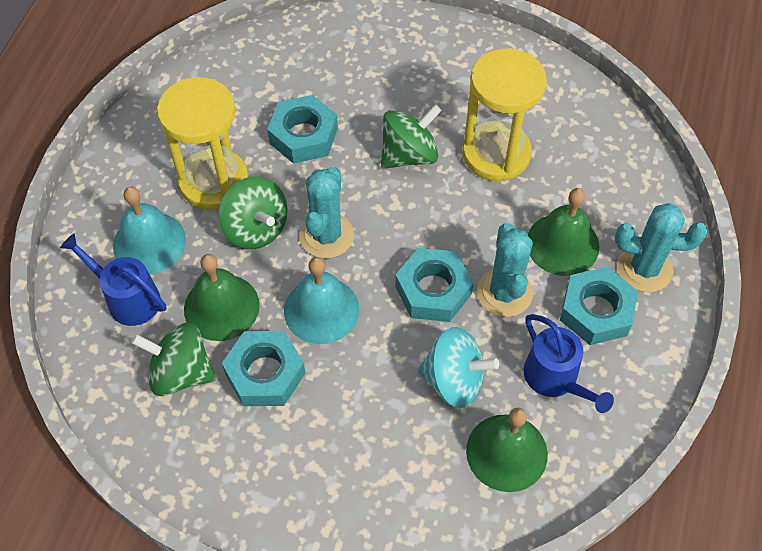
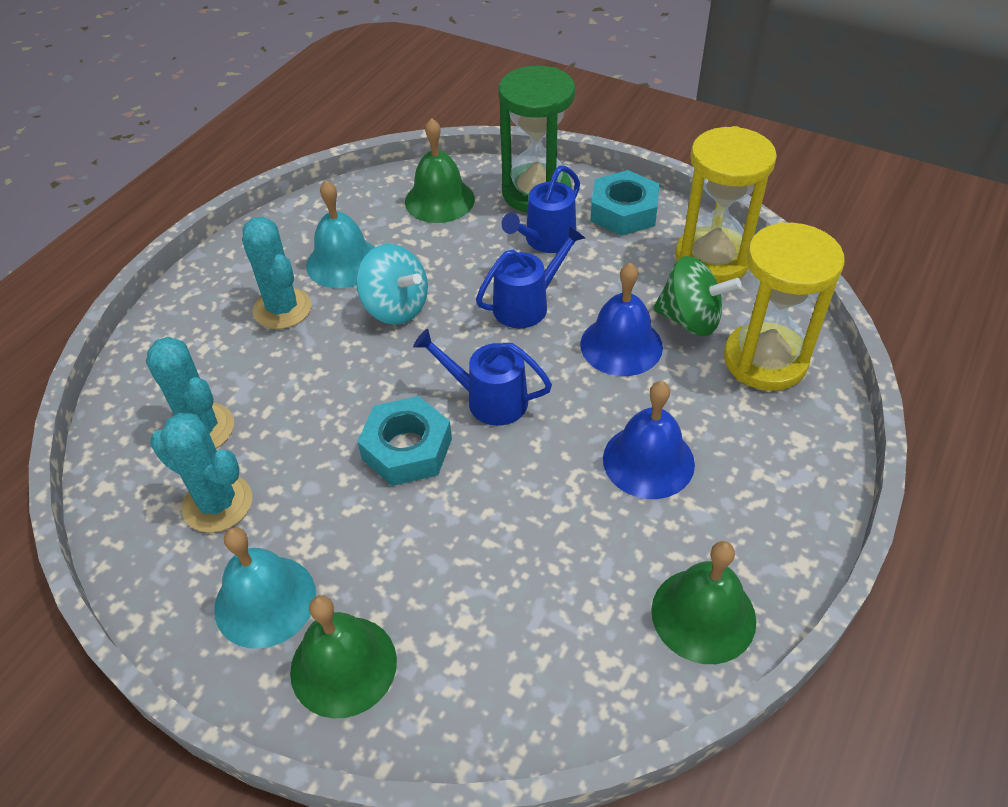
blue bell: 0 -> 2
blue watering can: 2 -> 3
green hourglass: 0 -> 1
green spinning top: 3 -> 1
turquoise nut: 4 -> 2

